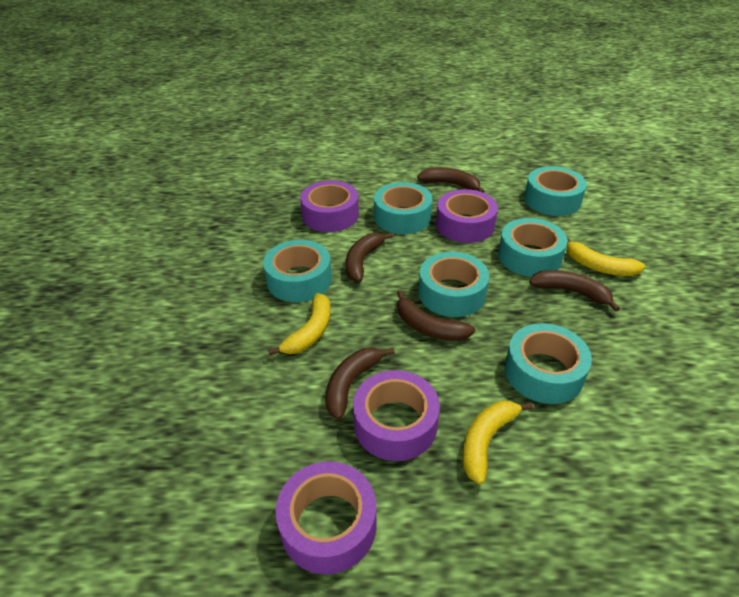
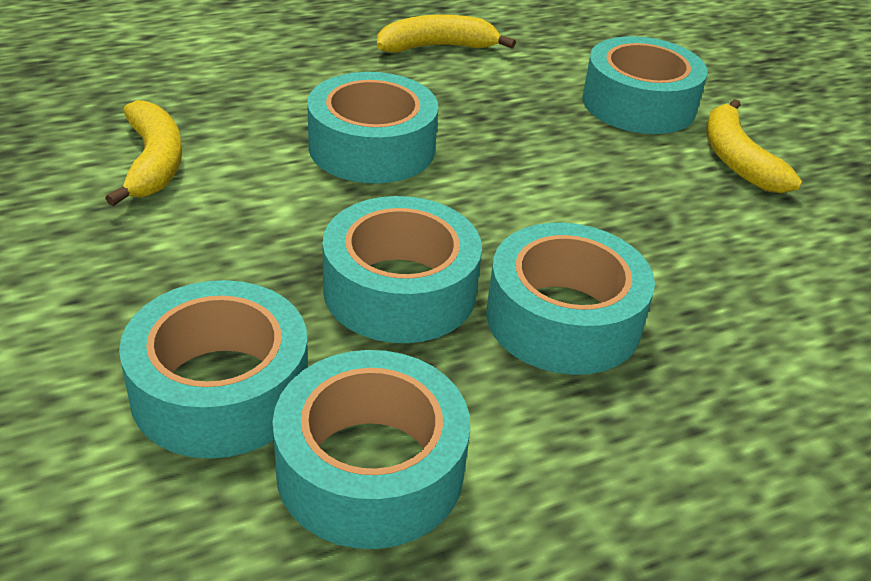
brown banana: 5 -> 0
purple tape: 4 -> 0

